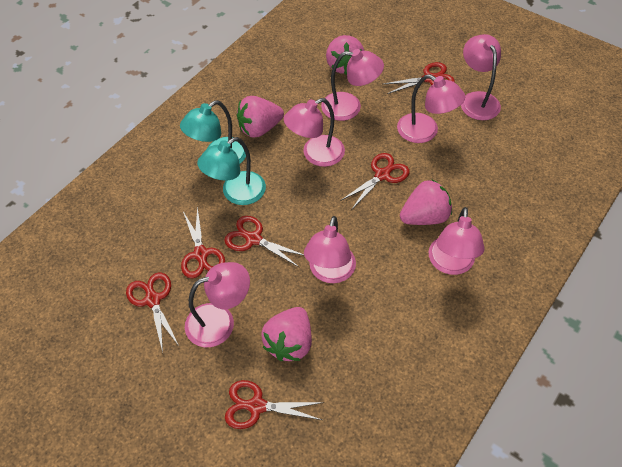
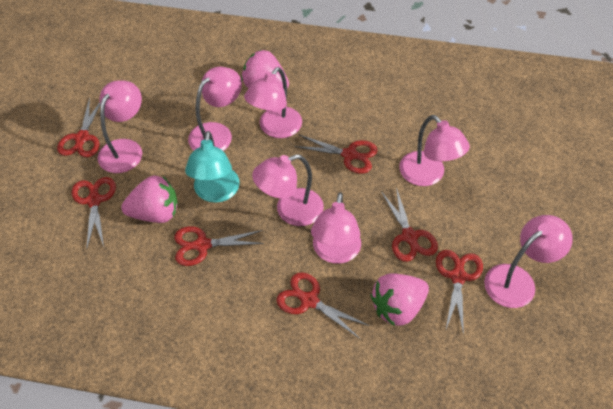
pink strawberry: 4 -> 3
red scissors: 6 -> 7
turquoise lamp: 2 -> 1

